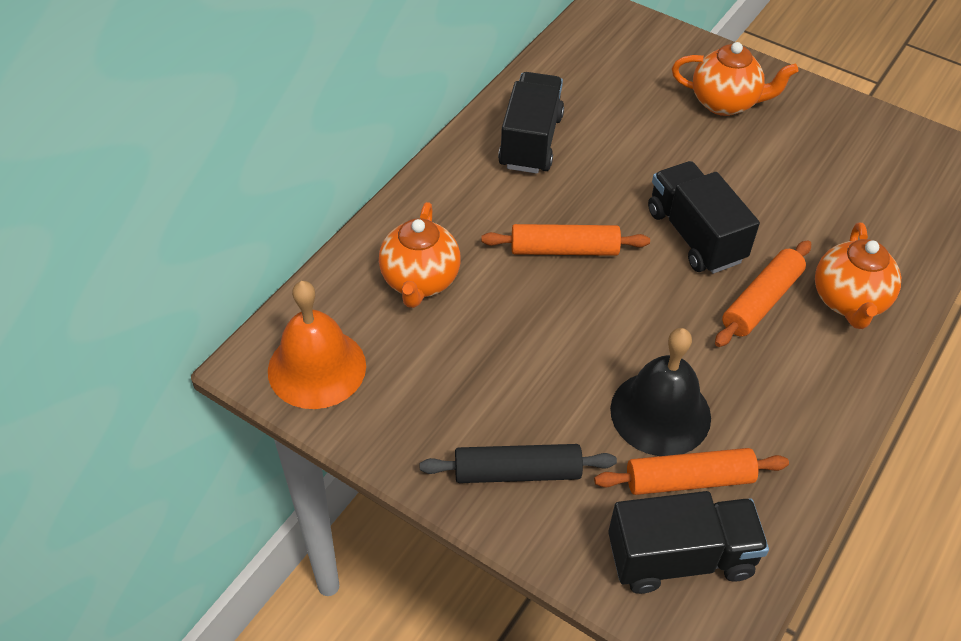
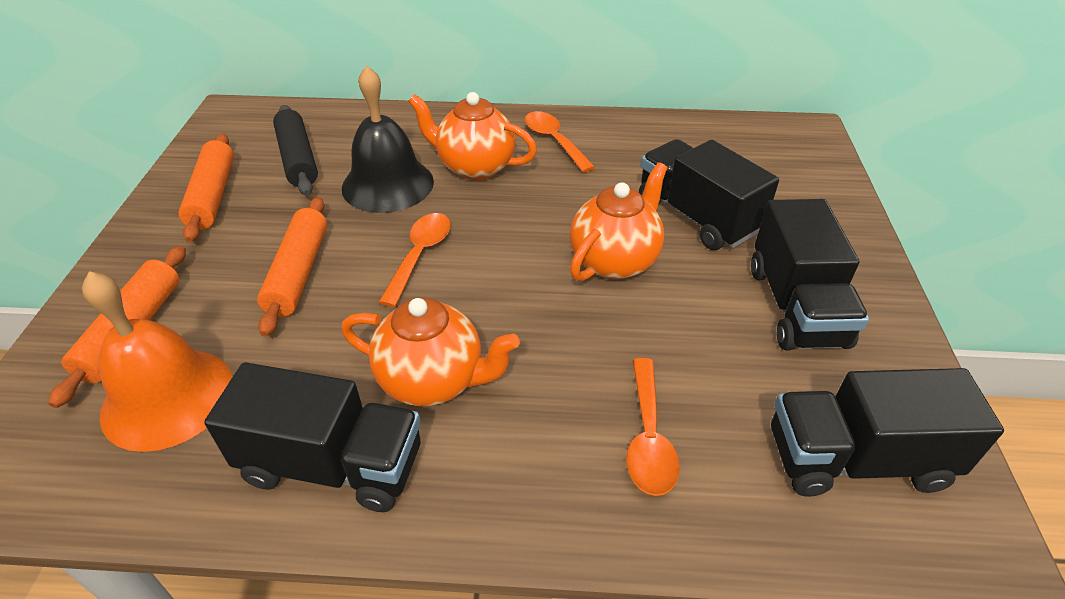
black truck: 3 -> 4
orange spoon: 0 -> 3

